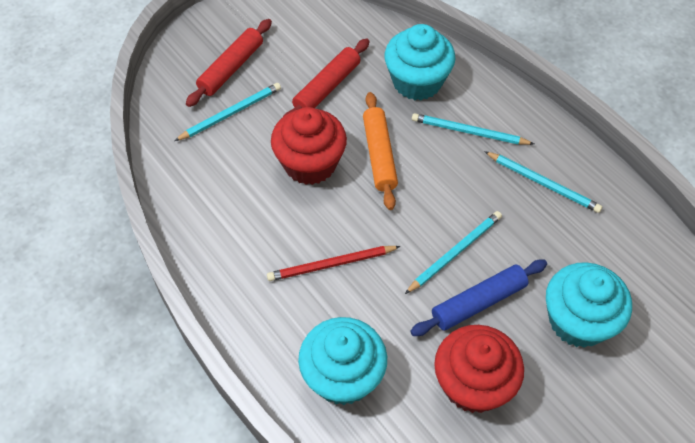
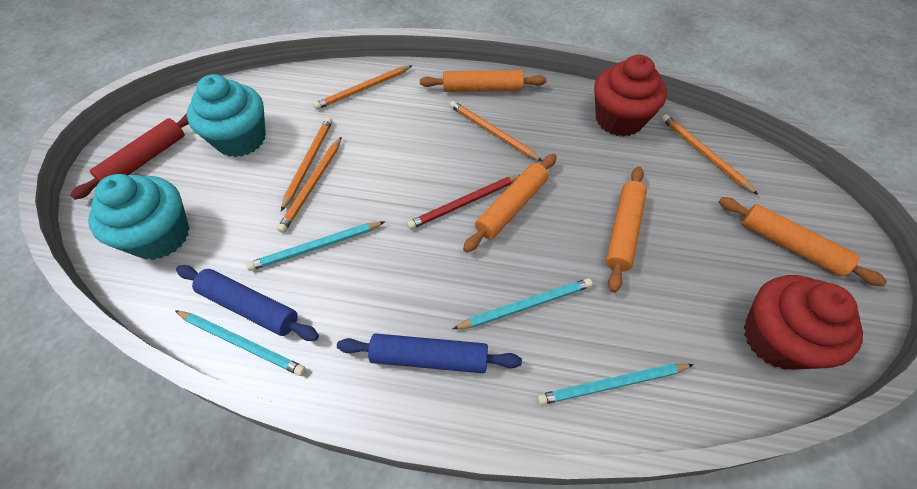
blue rolling pin: 1 -> 2
orange pencil: 0 -> 5
orange rolling pin: 1 -> 4
red rolling pin: 2 -> 1
turquoise cupcake: 3 -> 2

